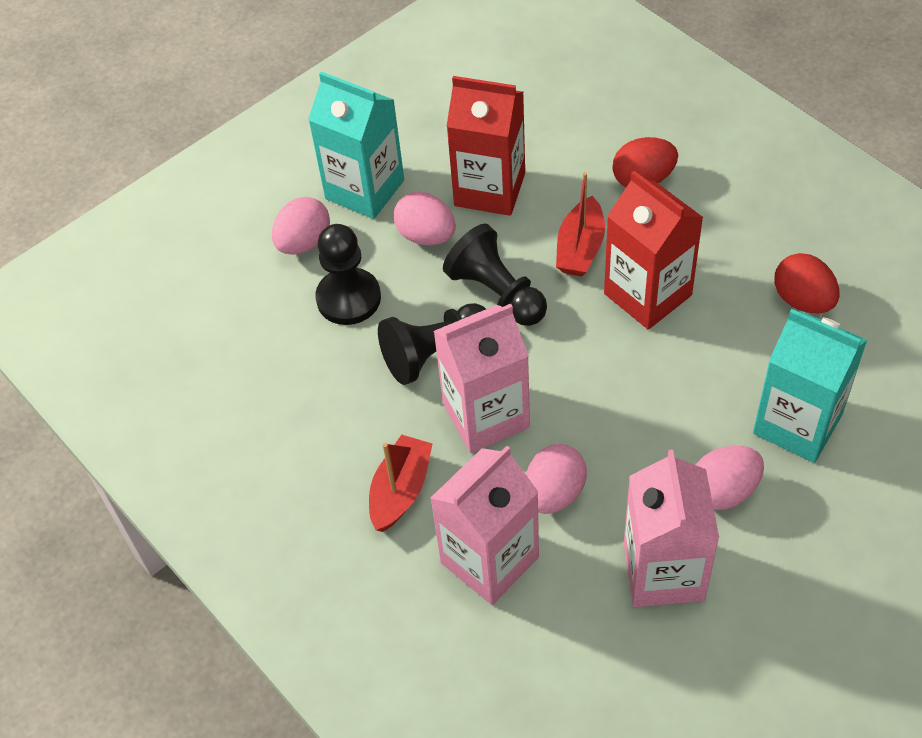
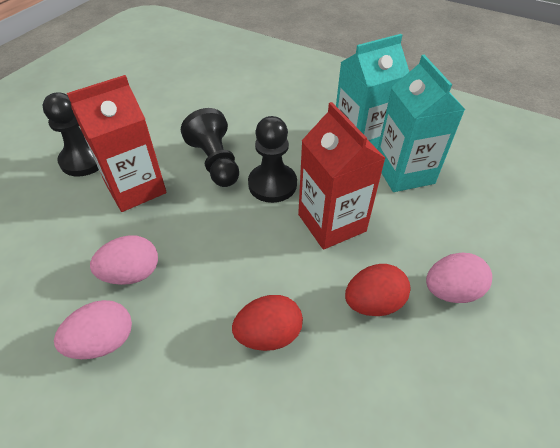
pink carton: 3 -> 0
pink egg: 4 -> 3
red boat: 2 -> 0

